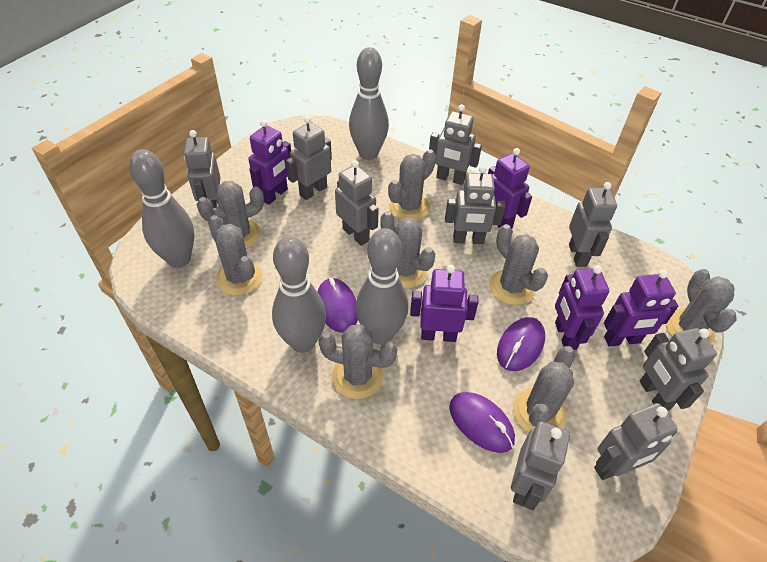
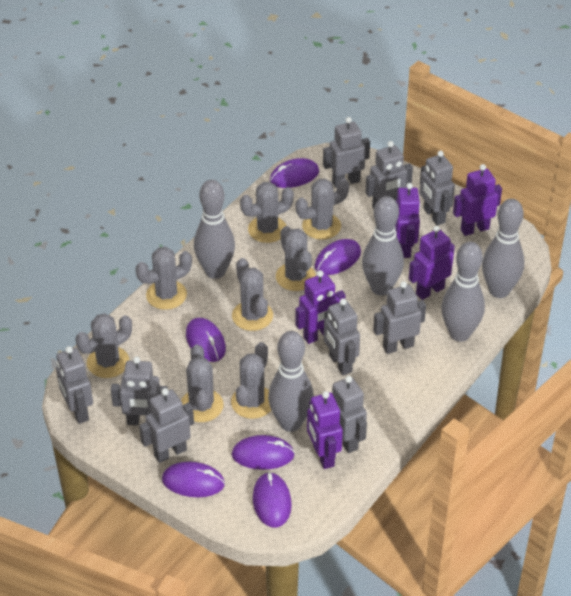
grey bowling pin: 4 -> 5
purple mouse: 3 -> 6

